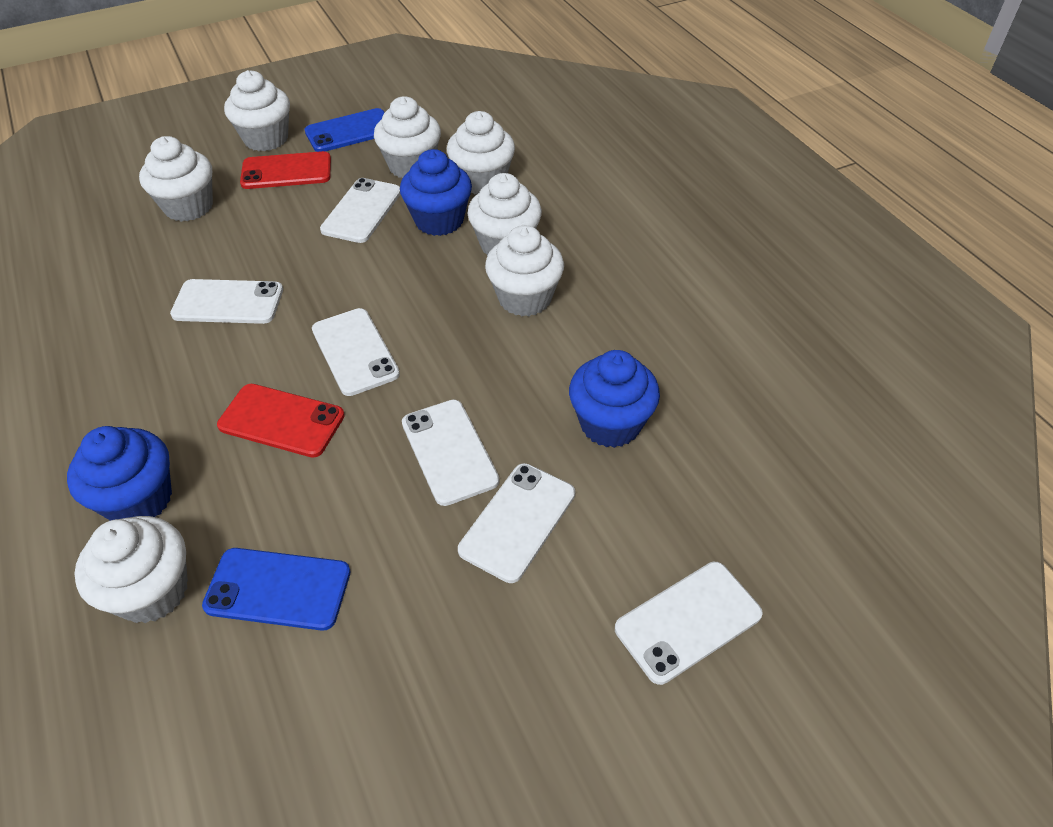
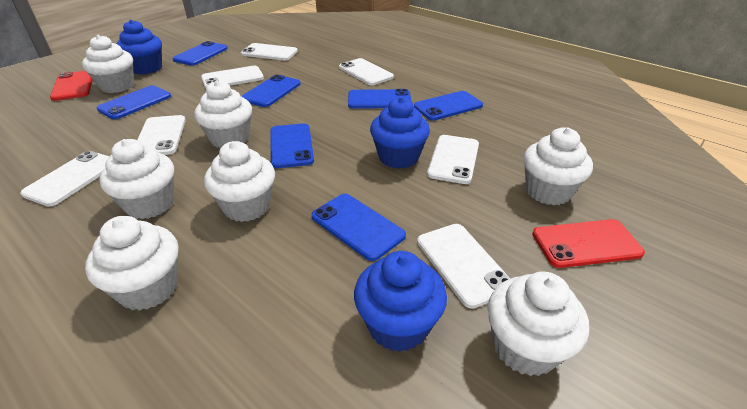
blue phone: 2 -> 7
white phone: 6 -> 7

